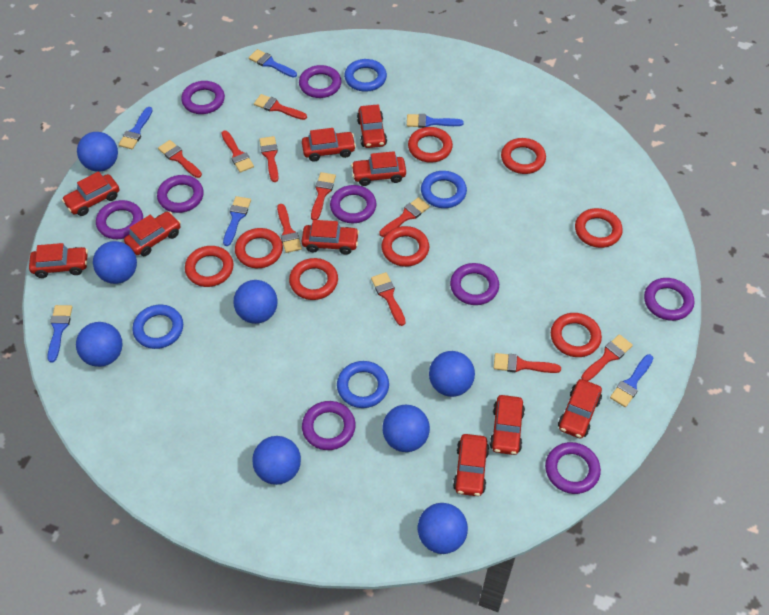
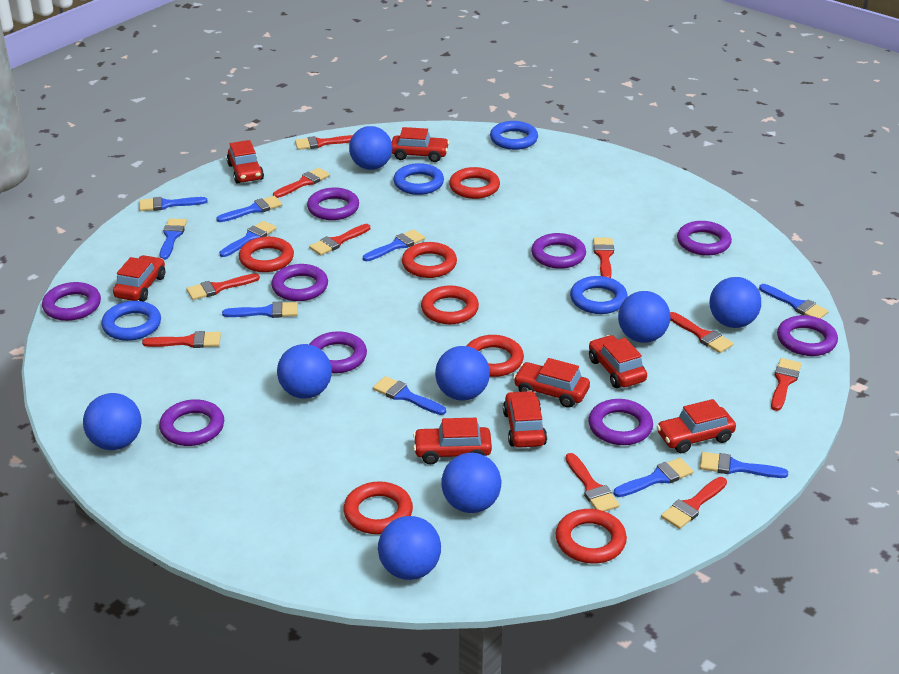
blue brush: 6 -> 10
red car: 10 -> 8
red ring: 8 -> 7

